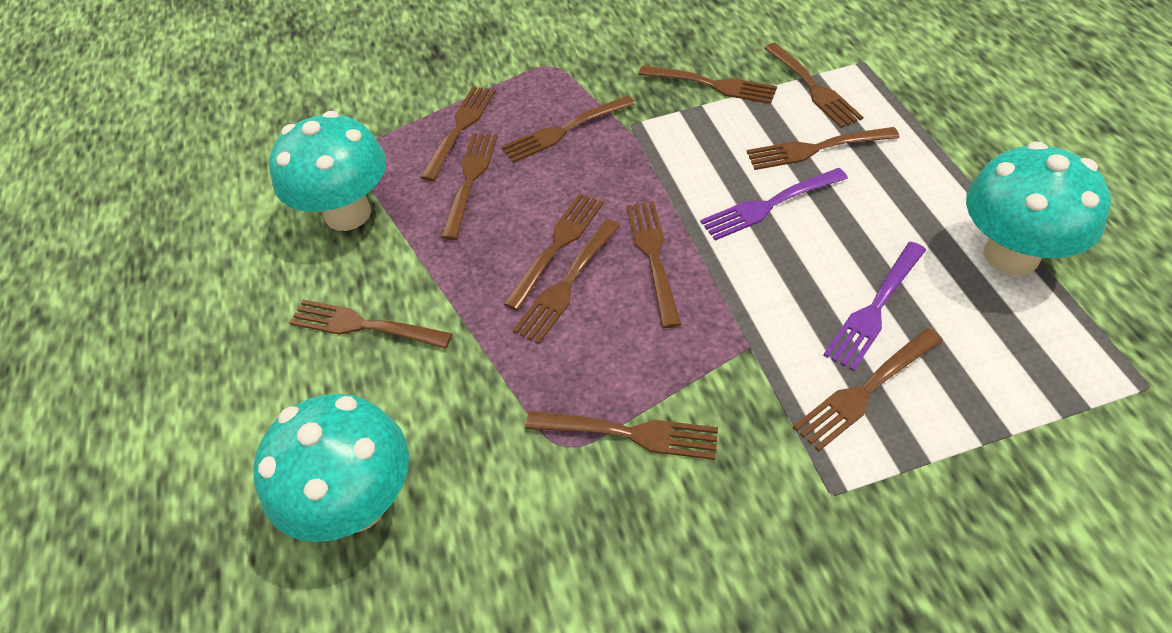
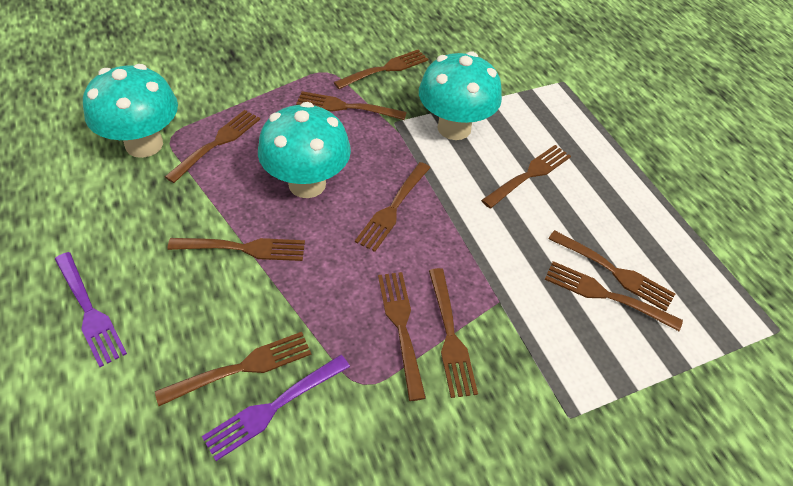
brown fork: 12 -> 11

